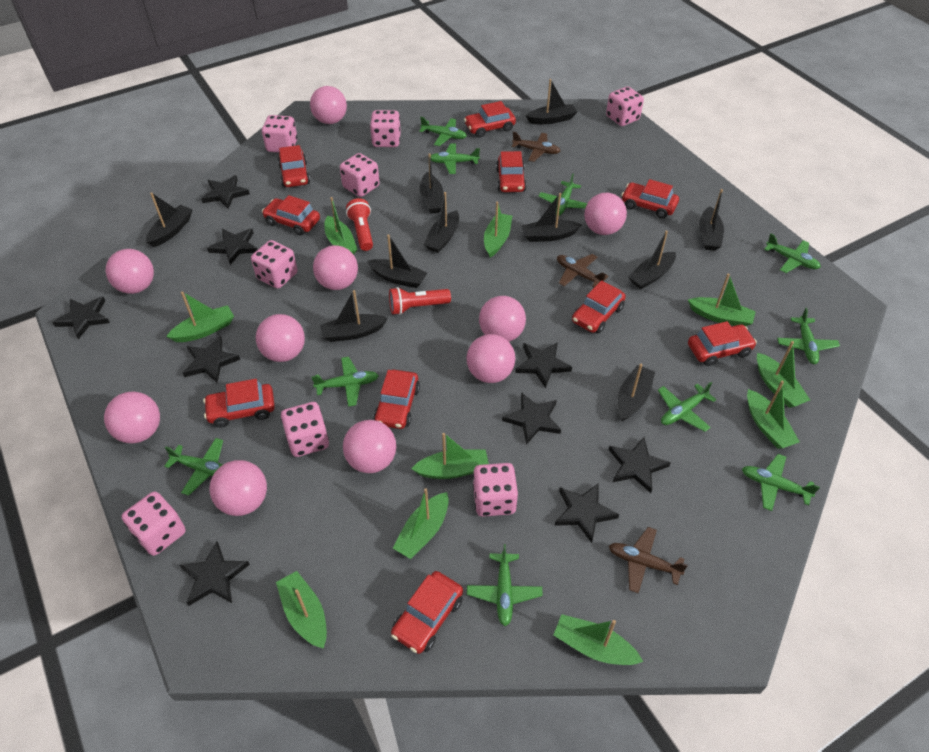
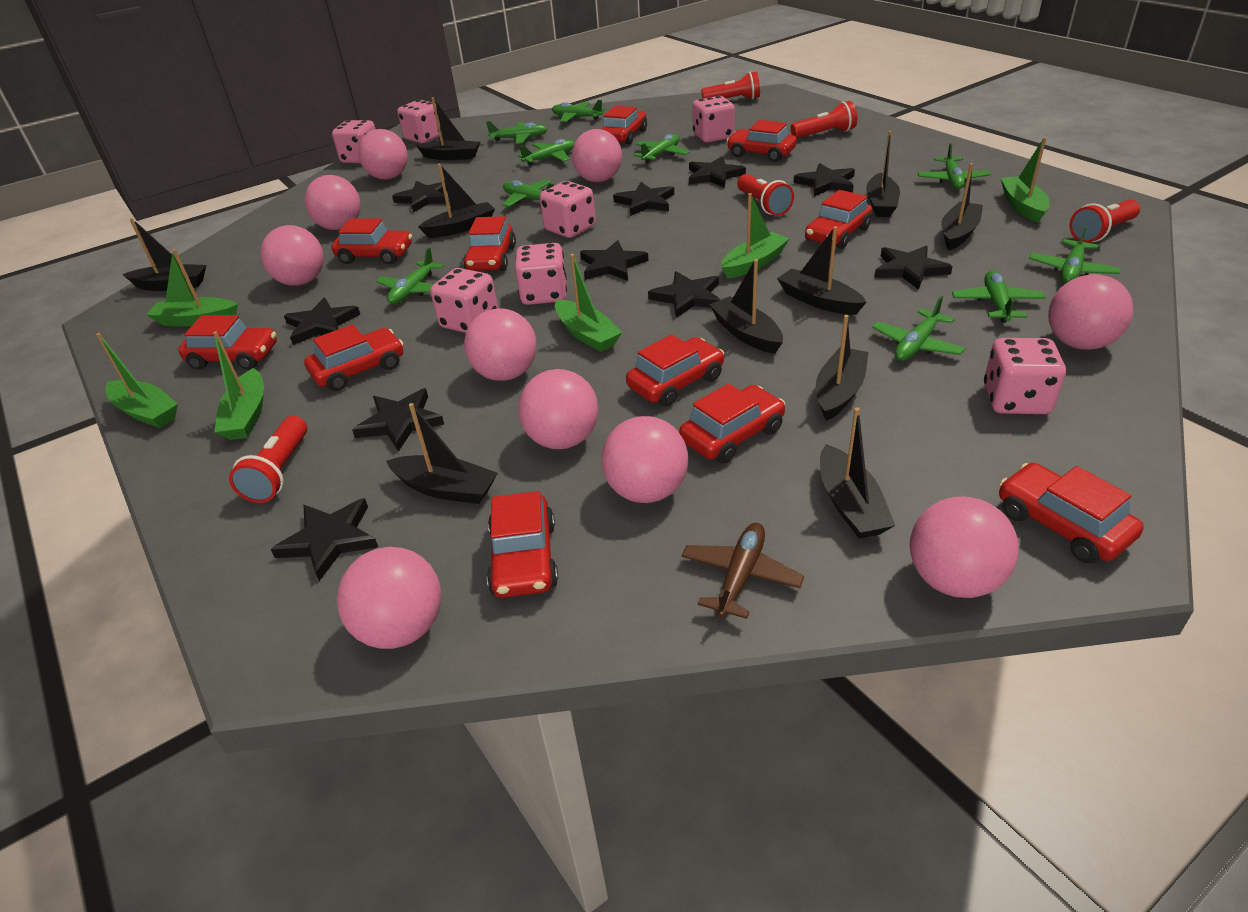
black star: 9 -> 10
brown plane: 3 -> 1
green boat: 10 -> 6
pink dice: 8 -> 7
red car: 10 -> 11
red flashlight: 2 -> 5

